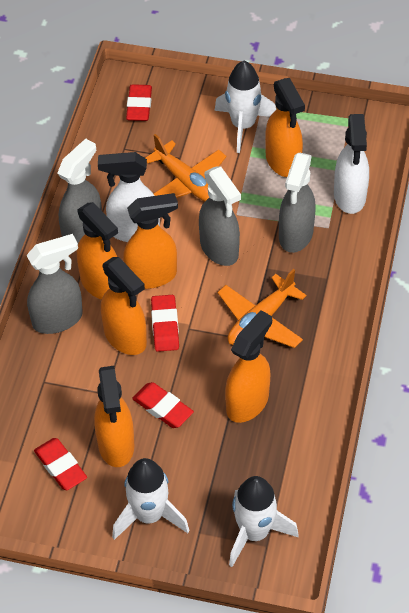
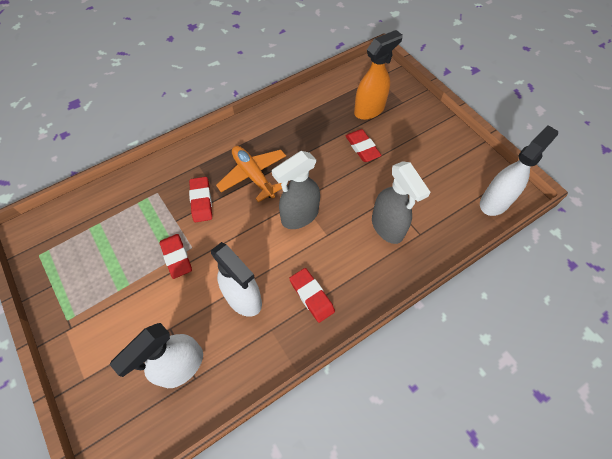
grey spray bottle: 4 -> 2
orange plane: 2 -> 1
orange spray bottle: 6 -> 1
white rocket: 3 -> 0
white spray bottle: 2 -> 3

